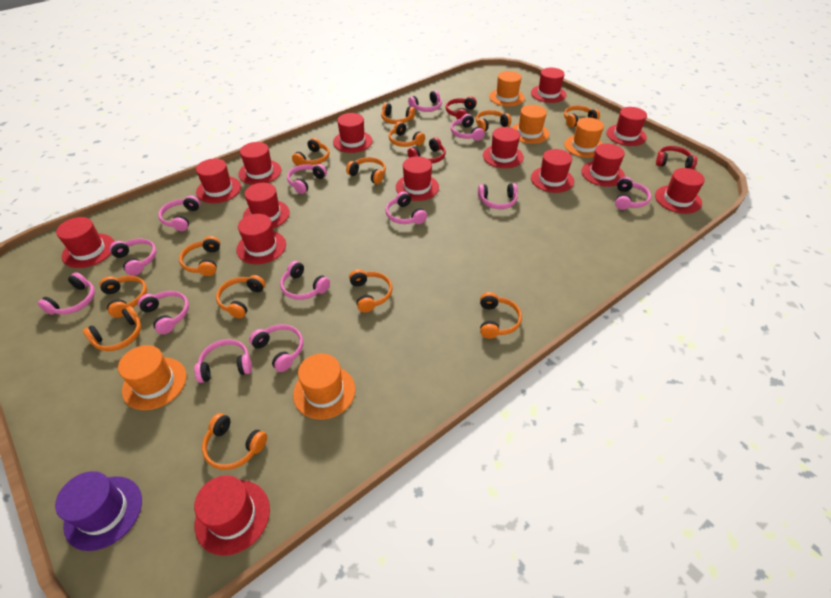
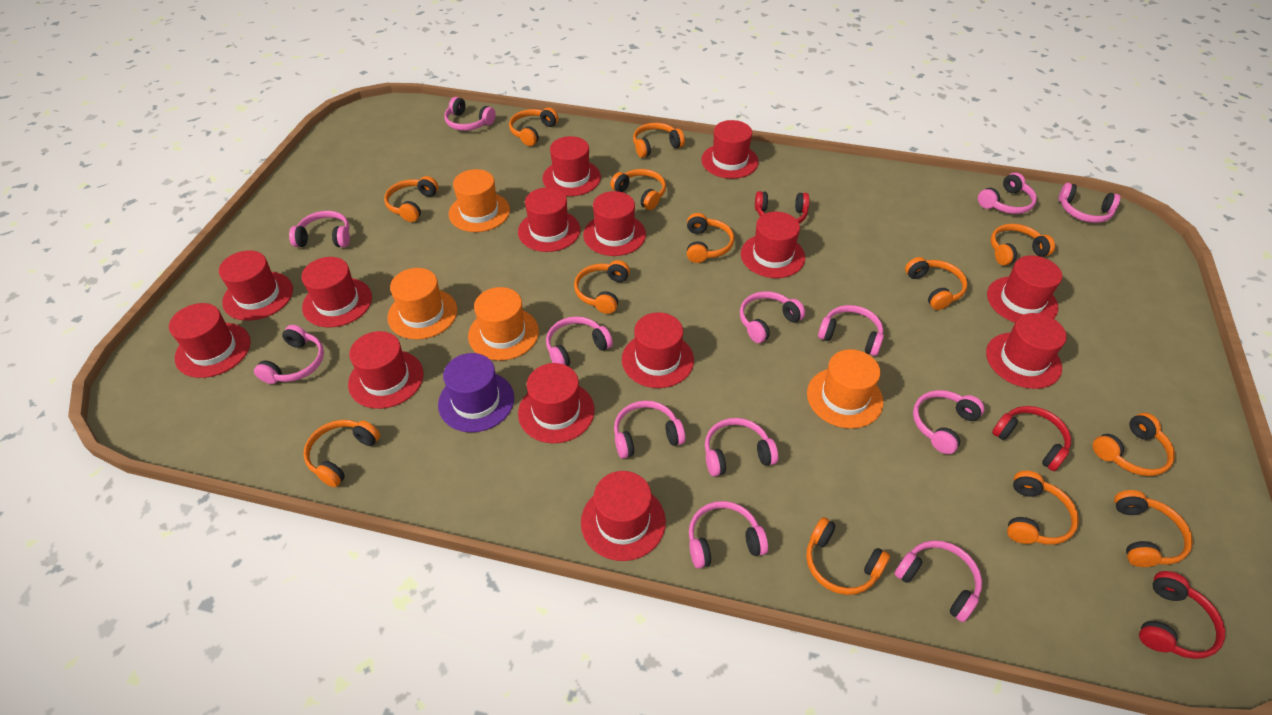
orange hat: 5 -> 4

